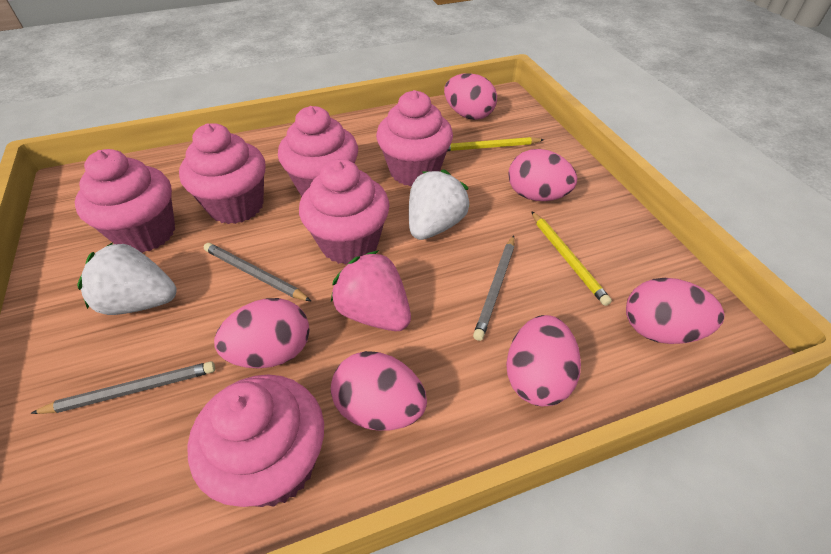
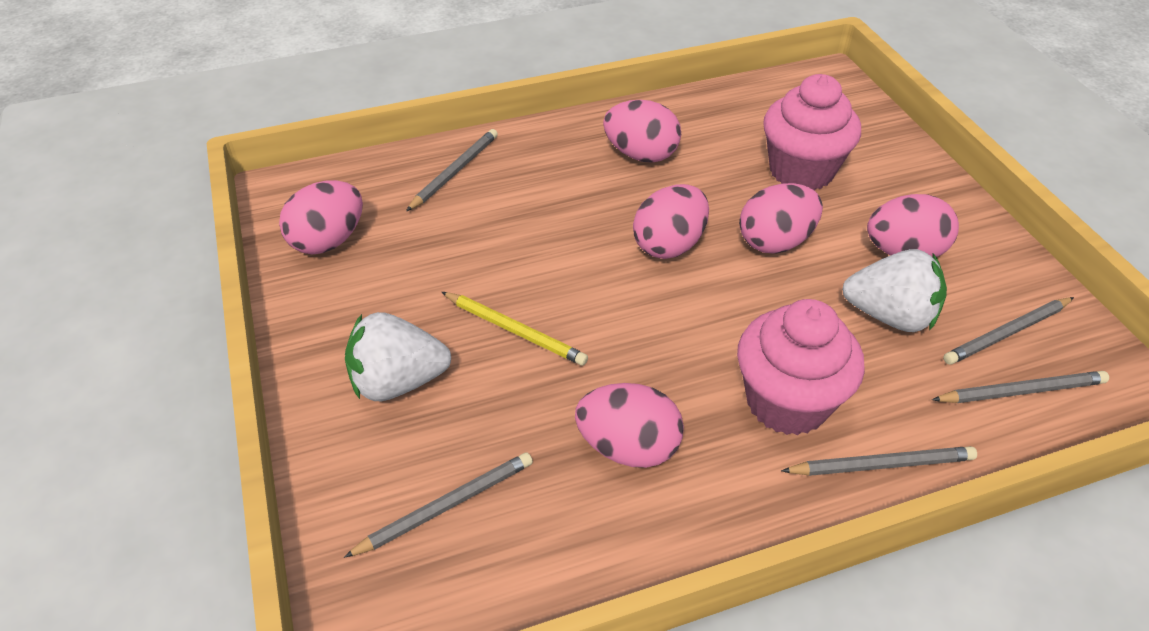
grey pencil: 3 -> 5
pink cupcake: 6 -> 2
pink strawberry: 1 -> 0
yellow pencil: 2 -> 1

